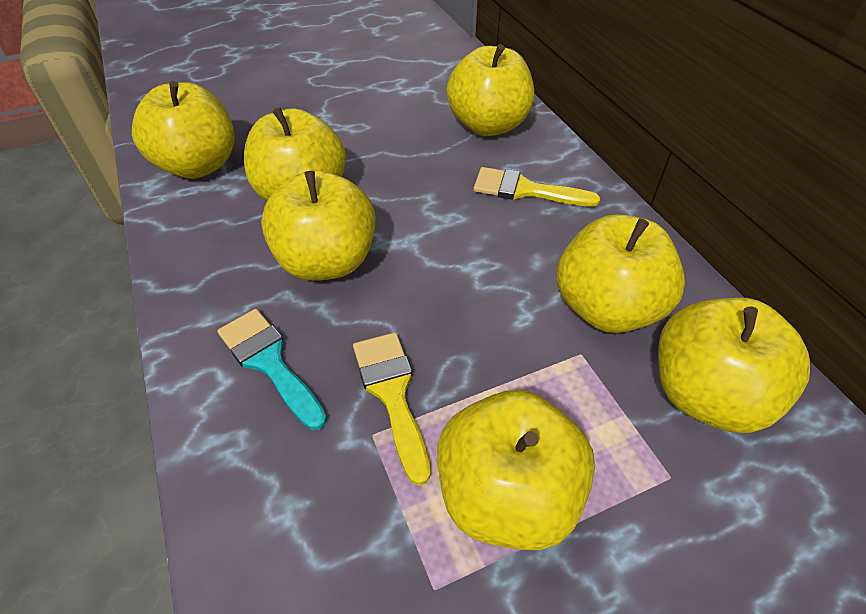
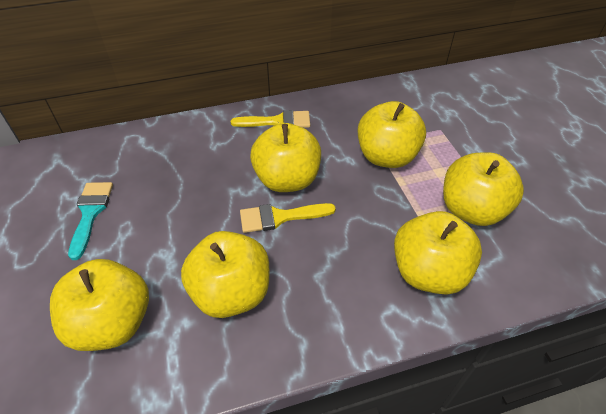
yellow apple: 7 -> 6

